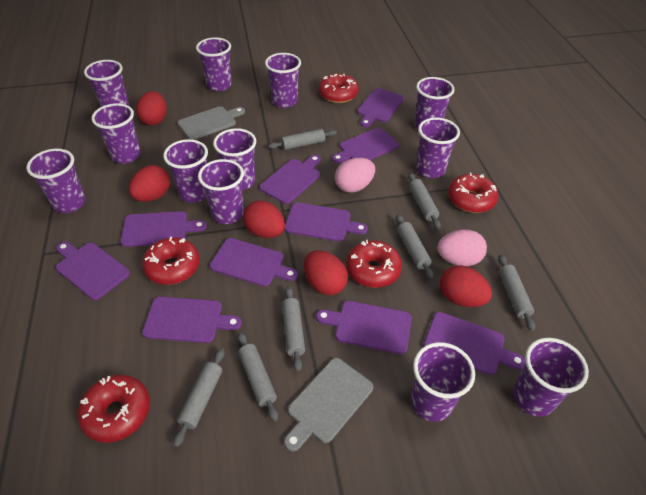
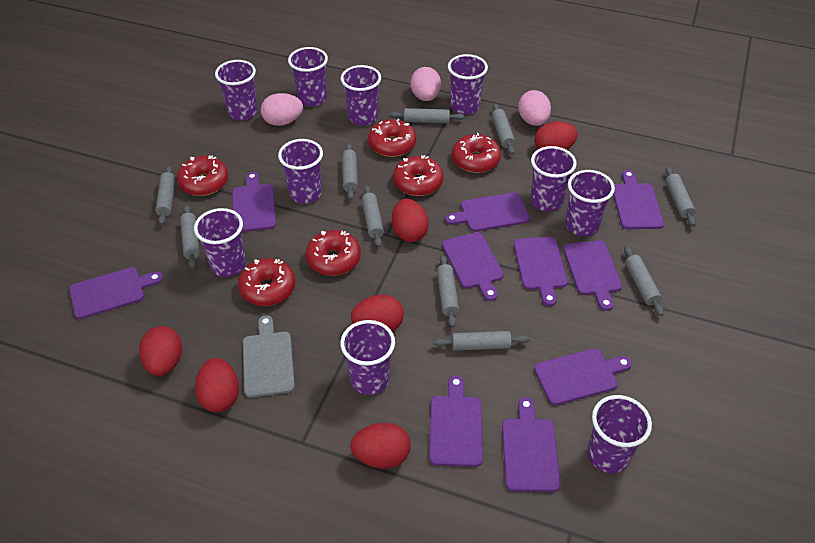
grey cutting board: 2 -> 1
grey rolling pin: 7 -> 10
pink egg: 2 -> 3
purple cup: 12 -> 10
red donut: 5 -> 6
red egg: 5 -> 6

